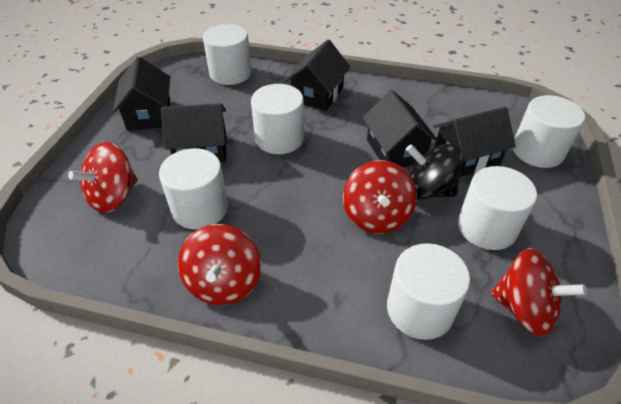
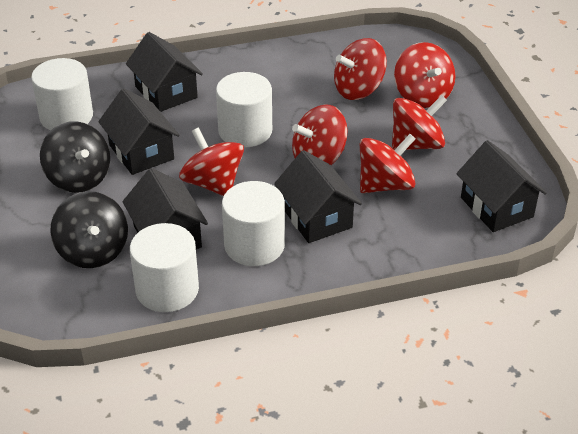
black spinning top: 1 -> 2
red spinning top: 4 -> 6
white cylinder: 6 -> 4

